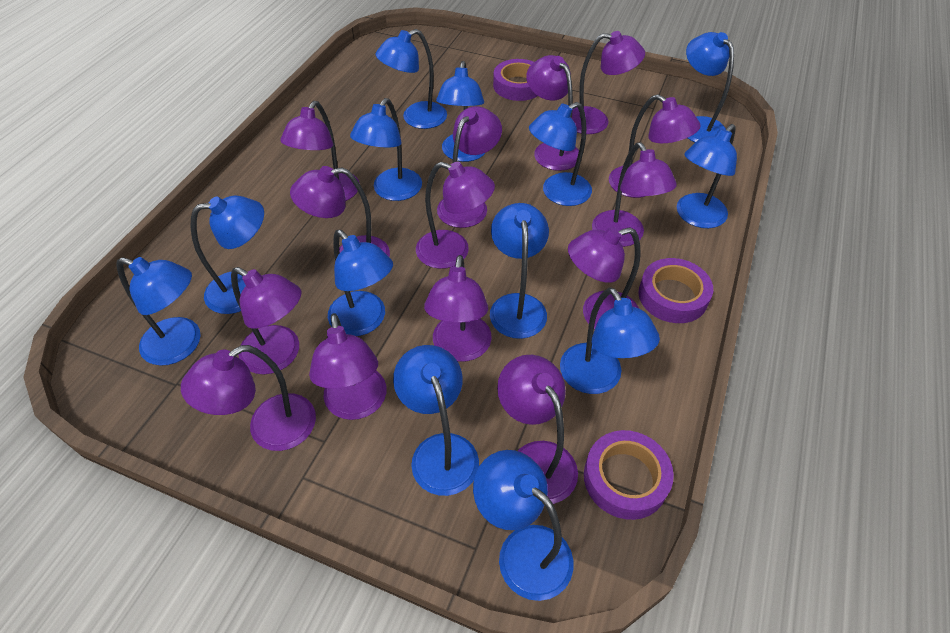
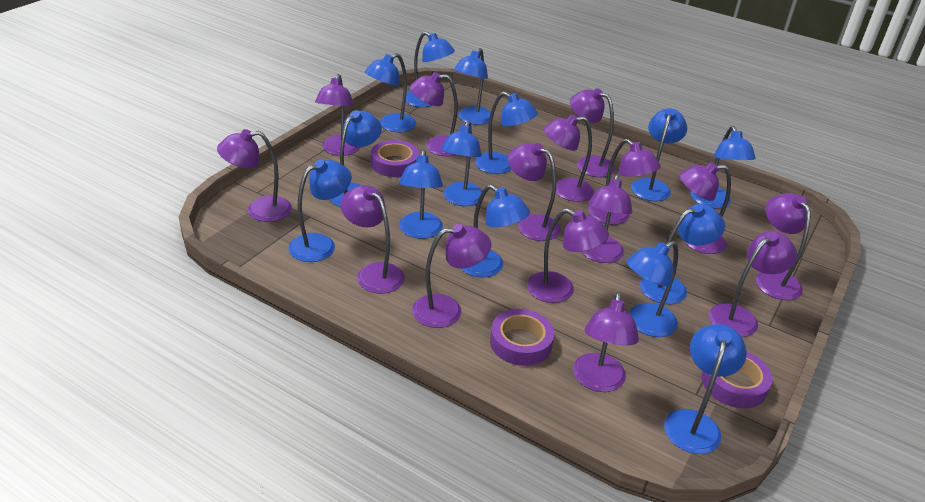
blue lamp: 13 -> 14
purple lamp: 14 -> 15

